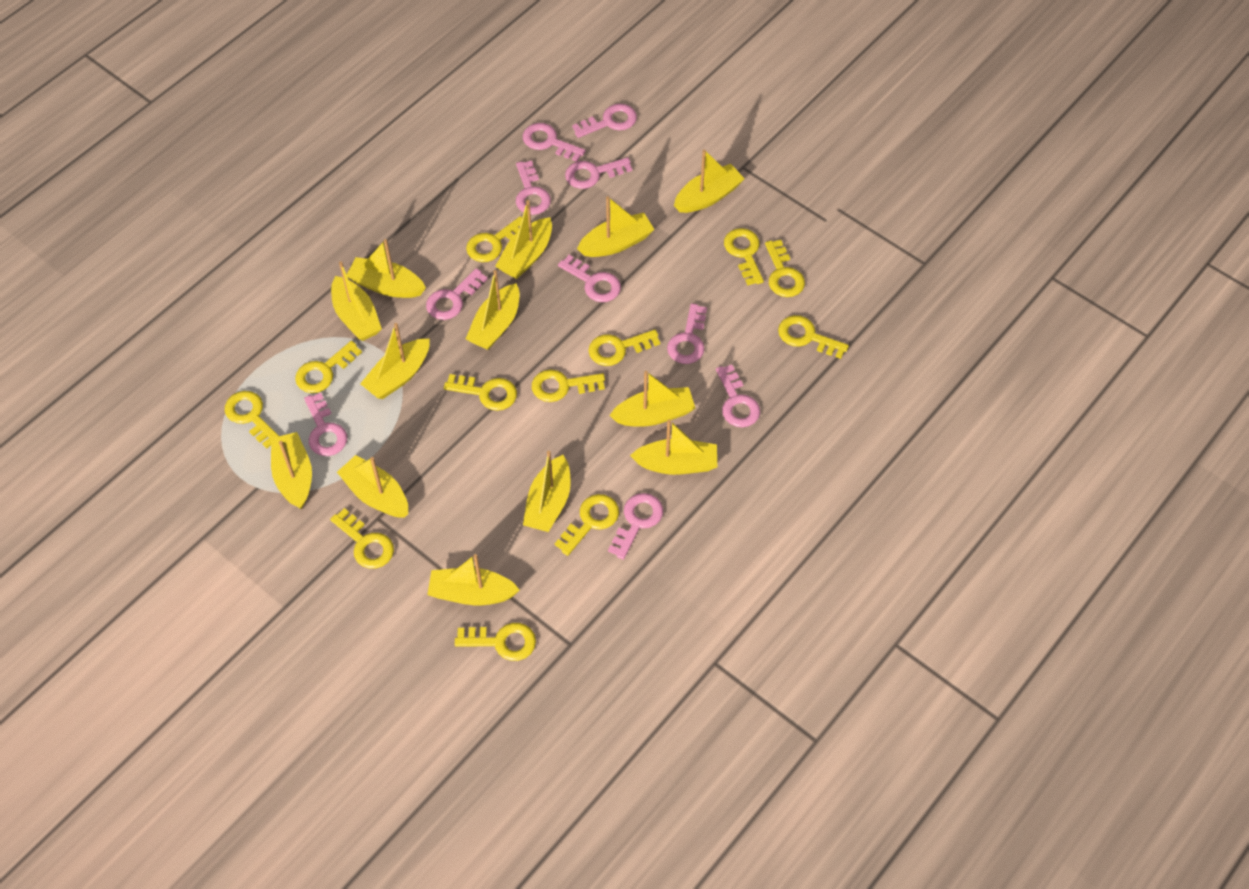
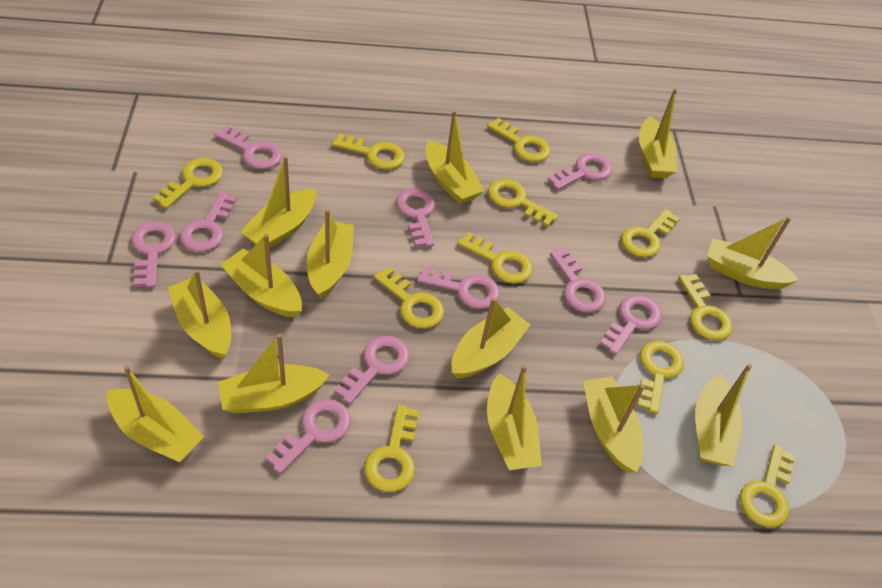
yellow key: 12 -> 11

